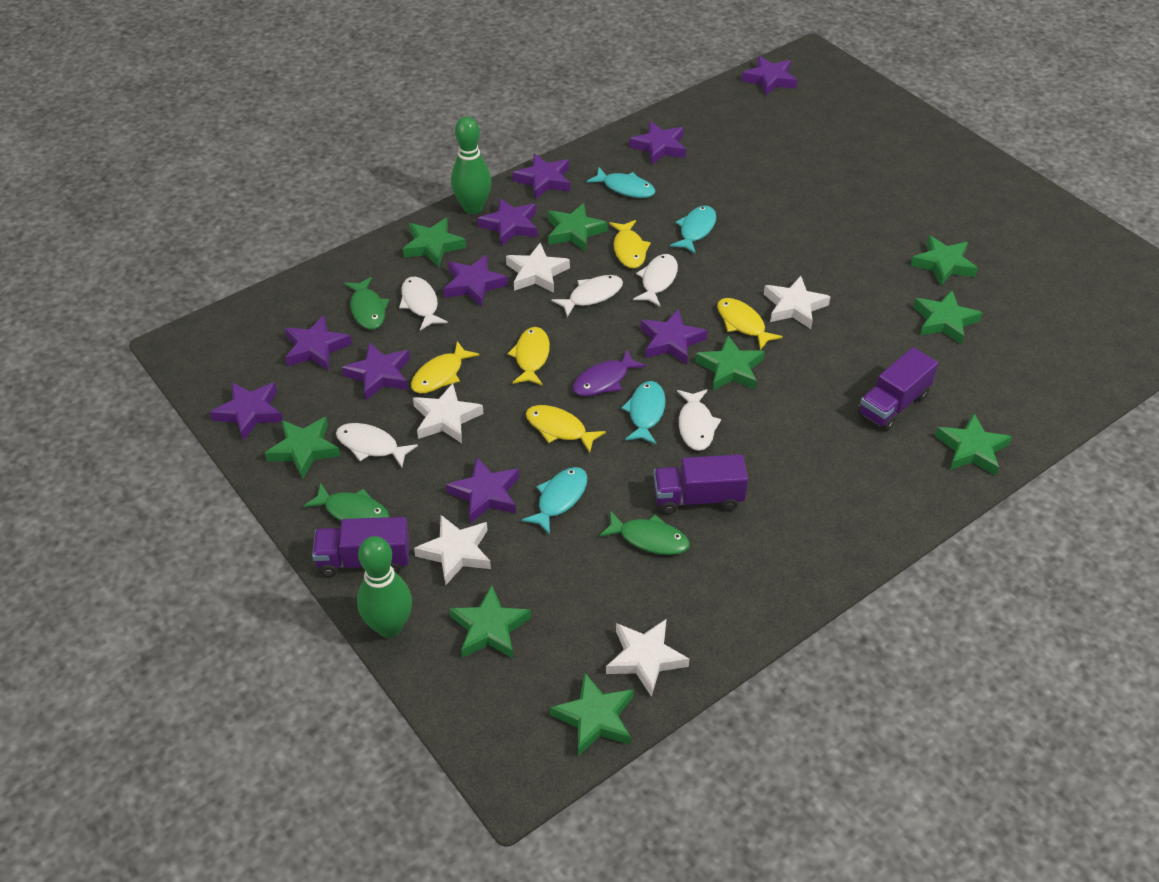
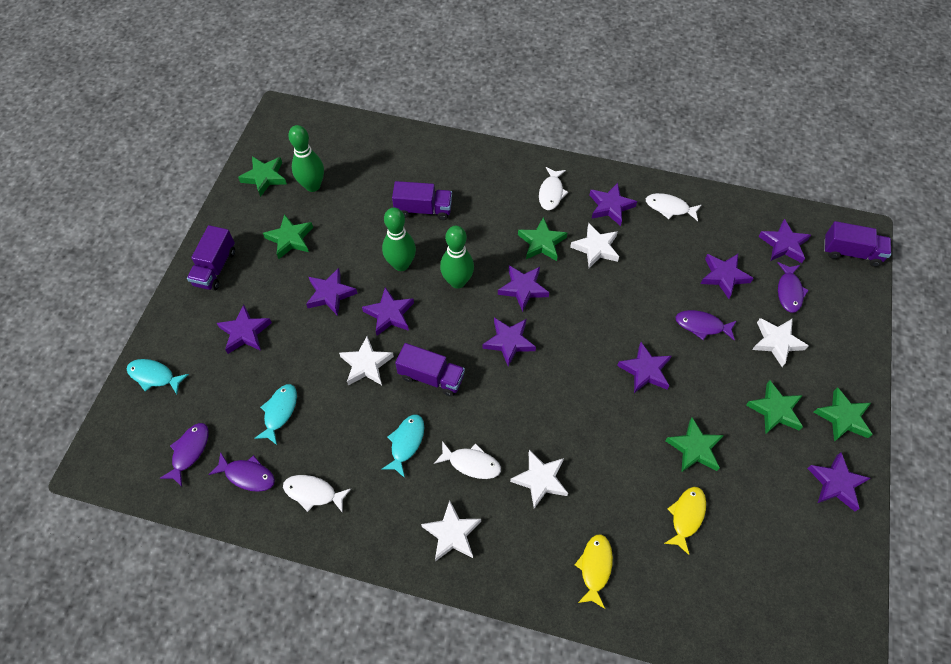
green bowling pin: 2 -> 3
green fish: 3 -> 0
green star: 9 -> 6
purple fish: 1 -> 4
purple truck: 3 -> 4
turquoise fish: 4 -> 3
white fish: 5 -> 4
yellow fish: 5 -> 2

